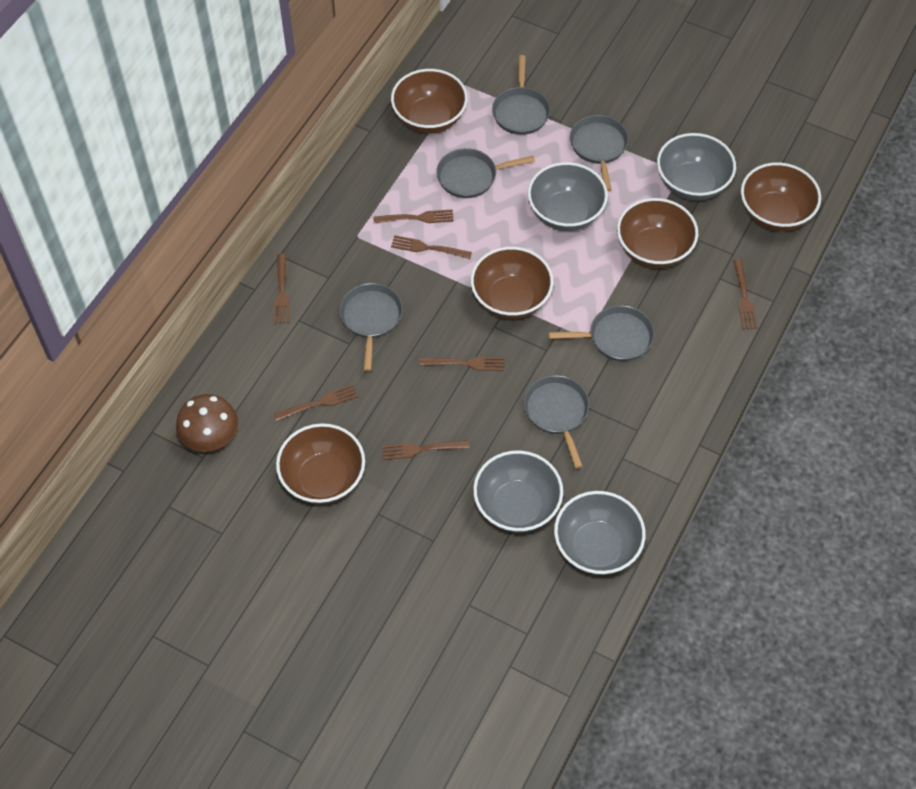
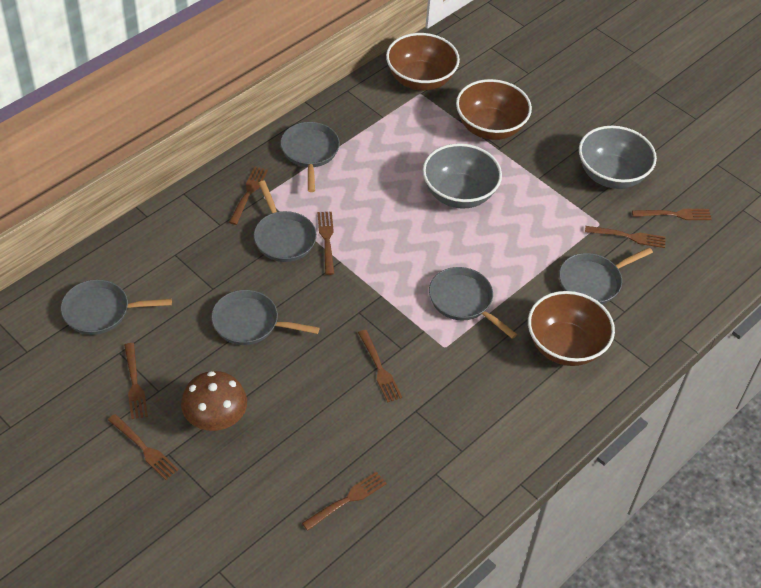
brown bowl: 5 -> 3
brown fork: 7 -> 8
grey bowl: 4 -> 2

